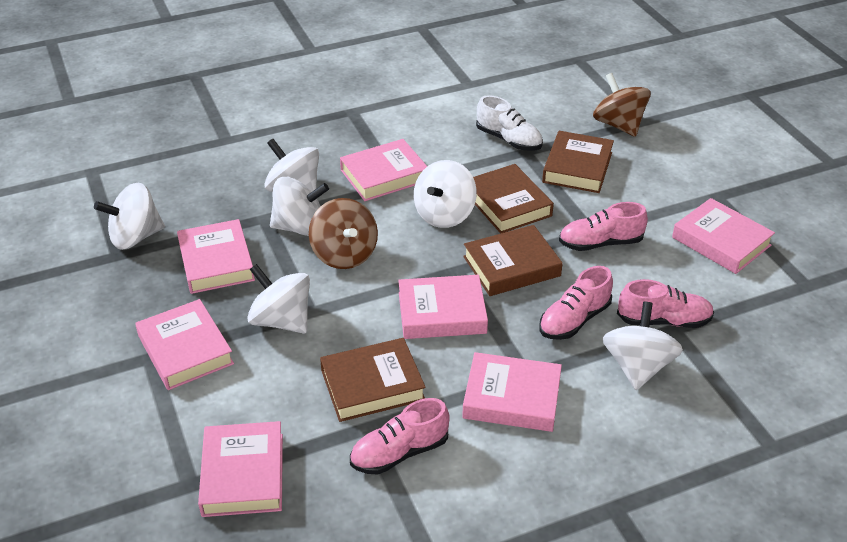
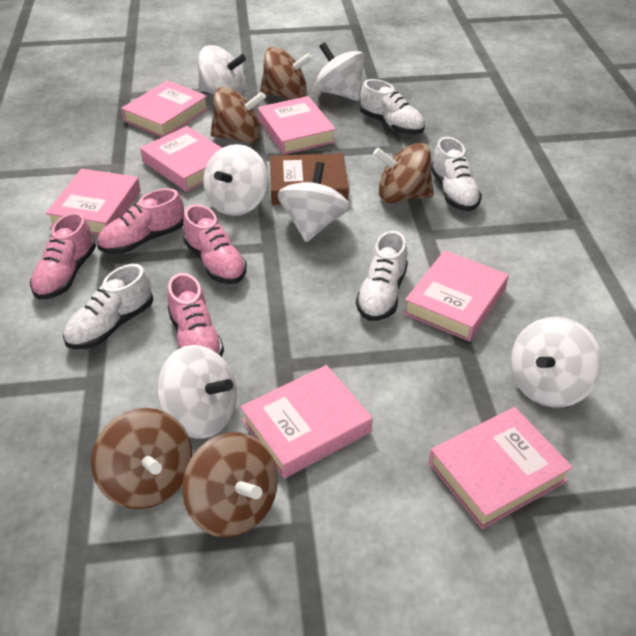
brown book: 4 -> 1
brown spinning top: 2 -> 5
white shoe: 1 -> 4

